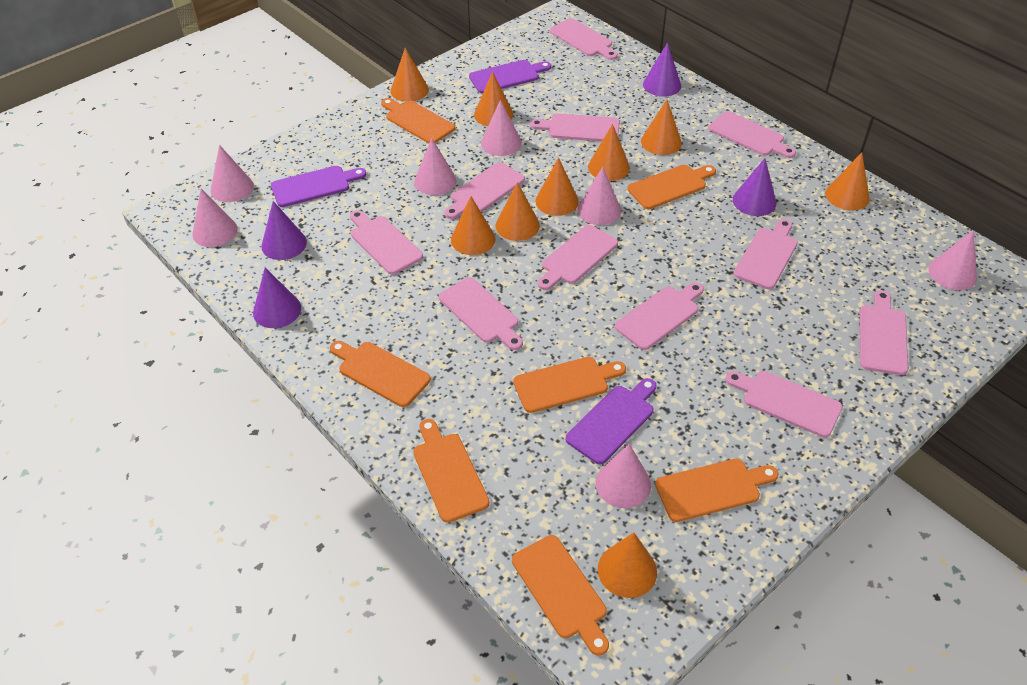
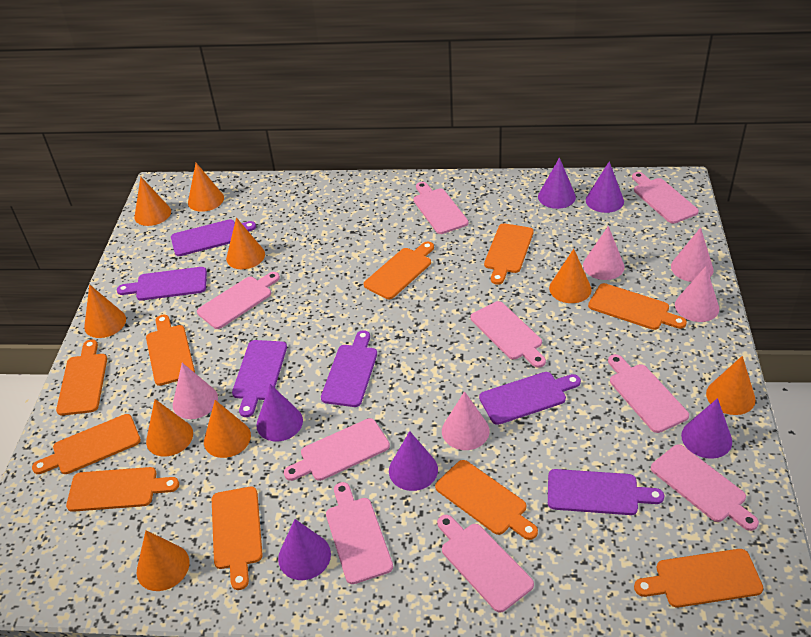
orange cutting board: 7 -> 10
pink cone: 7 -> 5
pink cutting board: 11 -> 9
purple cone: 4 -> 6
purple cutting board: 3 -> 6

